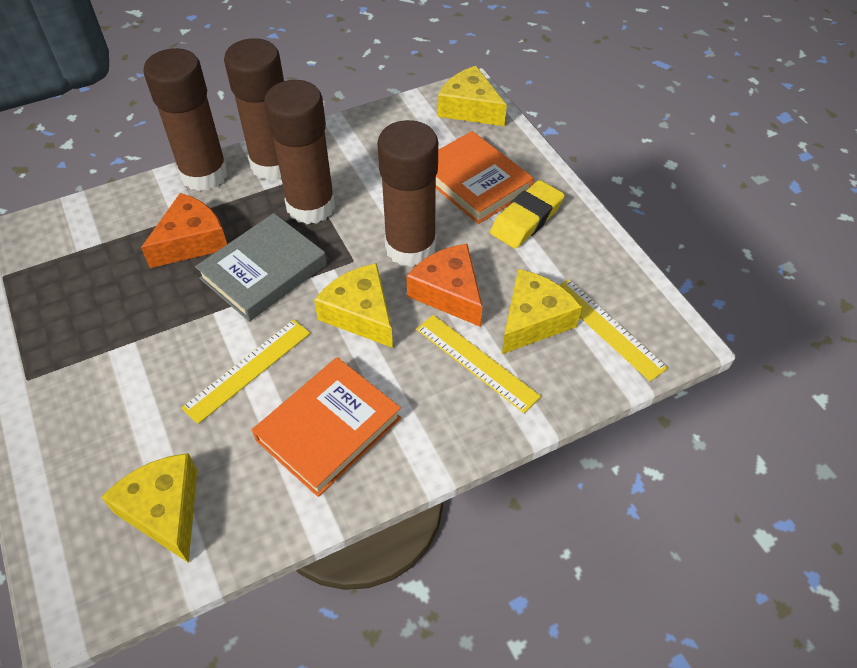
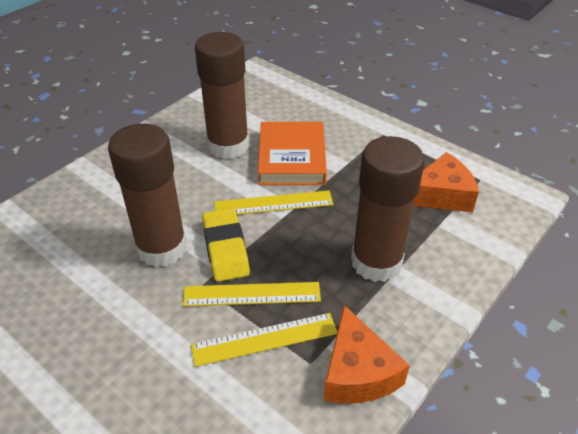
brown glue stick: 4 -> 3
grey book: 1 -> 0
orange book: 2 -> 1
yellow cheese: 4 -> 0

